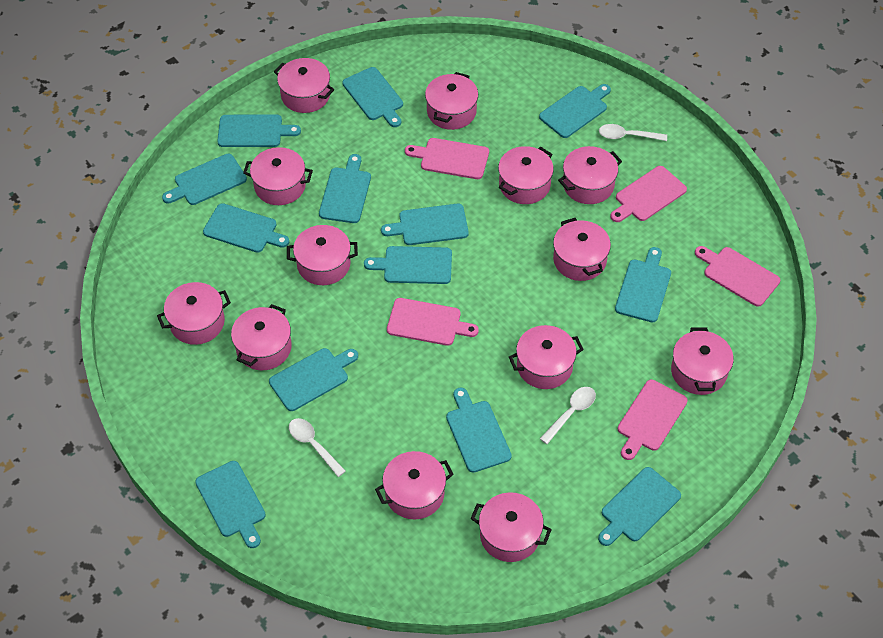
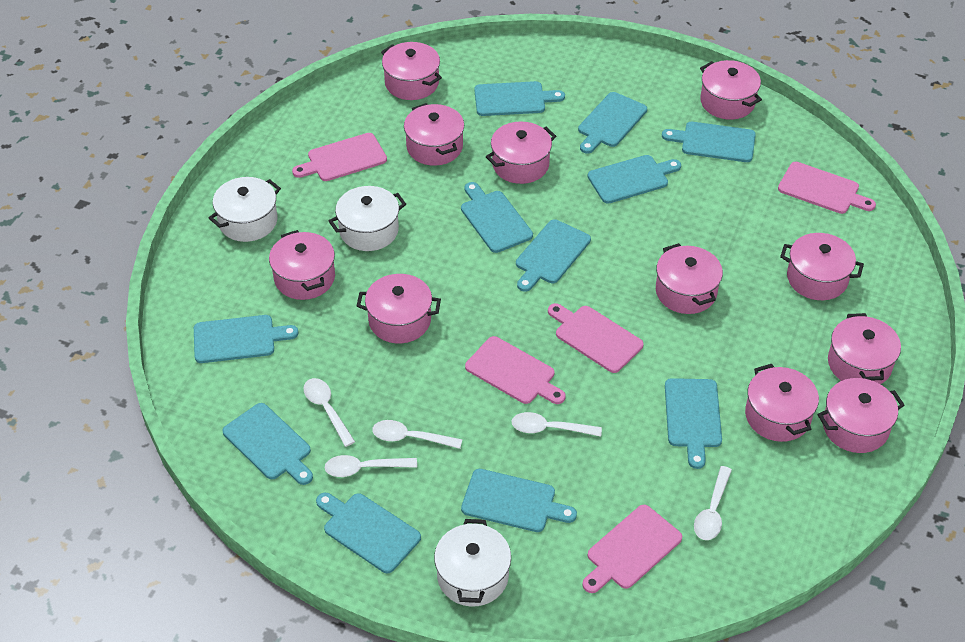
pink pot: 13 -> 11
turquoise cutting board: 13 -> 11
white pot: 0 -> 3
white spoon: 3 -> 5

